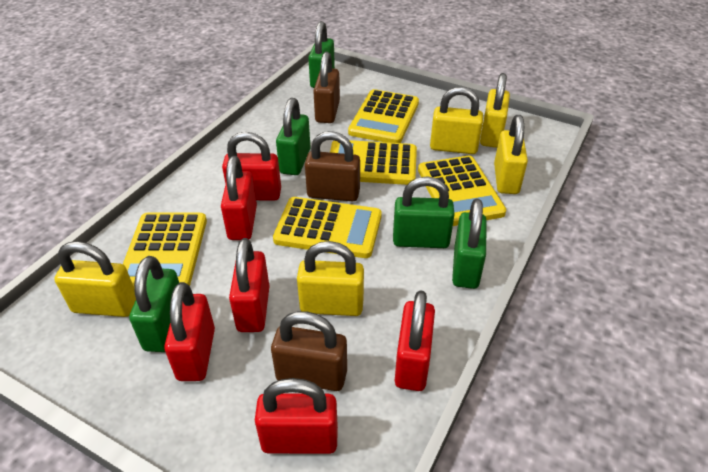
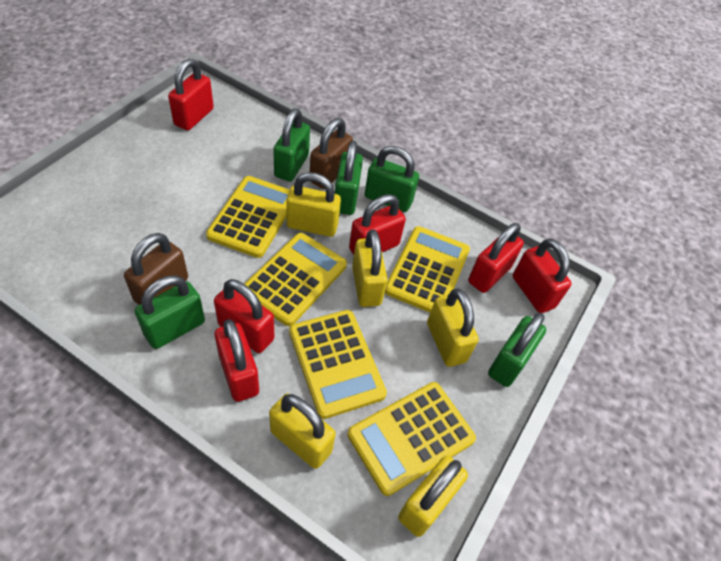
brown padlock: 3 -> 2

